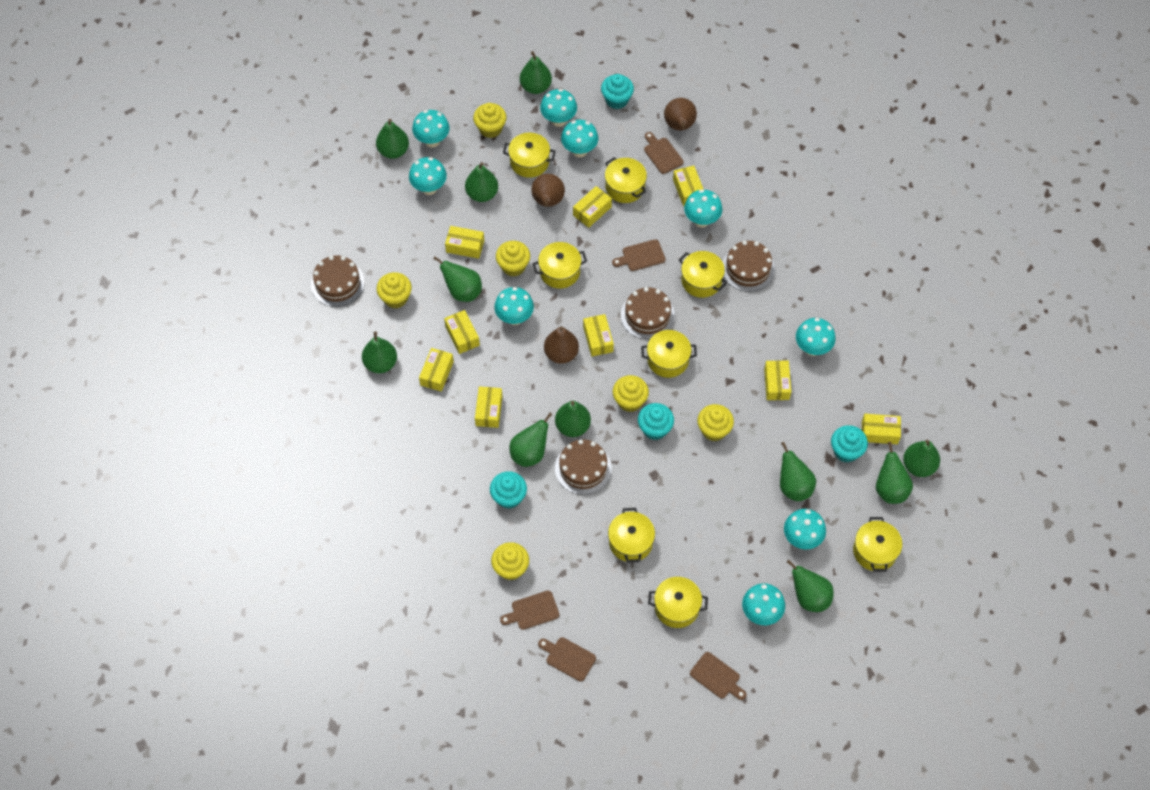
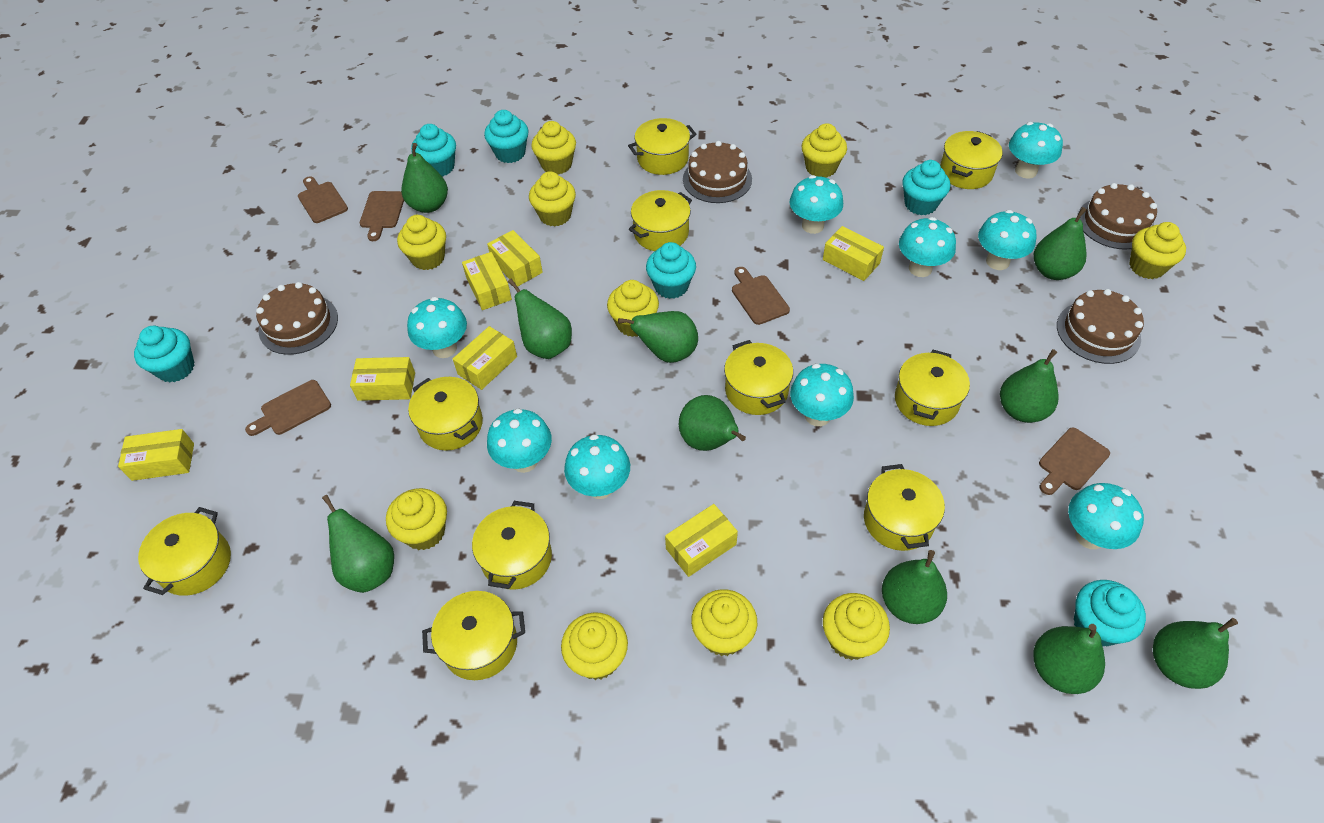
brown pear: 3 -> 0
green pear: 11 -> 10
turquoise cupcake: 4 -> 6
yellow box: 9 -> 7
yellow cupcake: 6 -> 10
yellow pot: 8 -> 10

